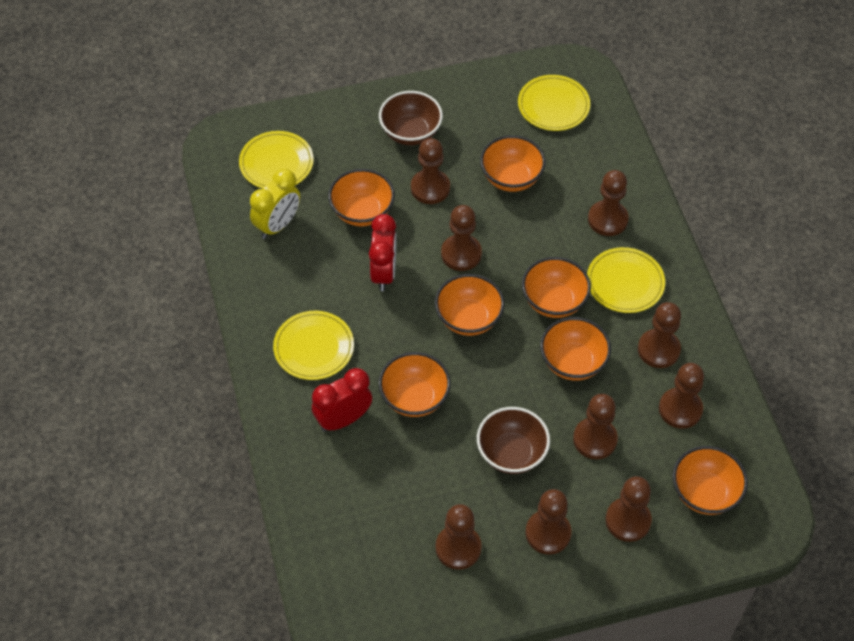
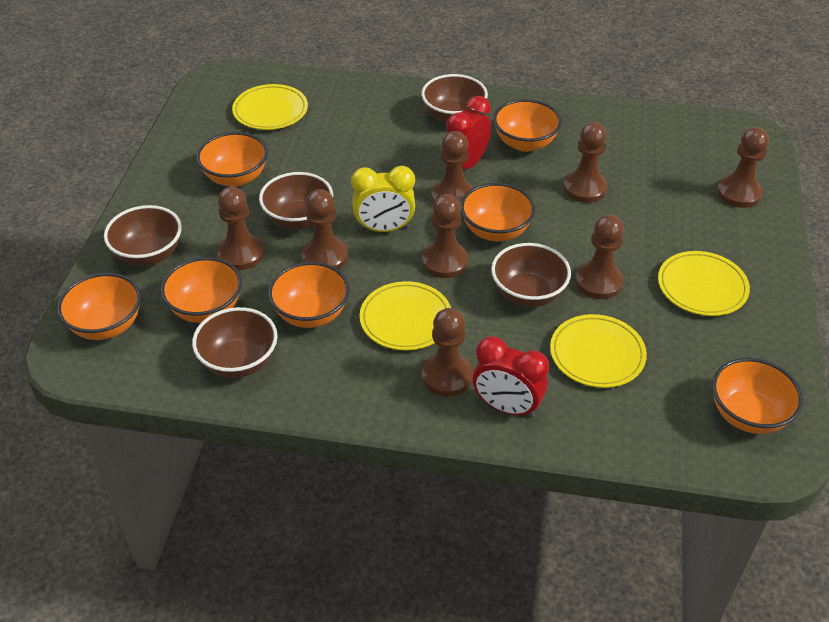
brown bowl: 2 -> 5
brown pawn: 9 -> 8

